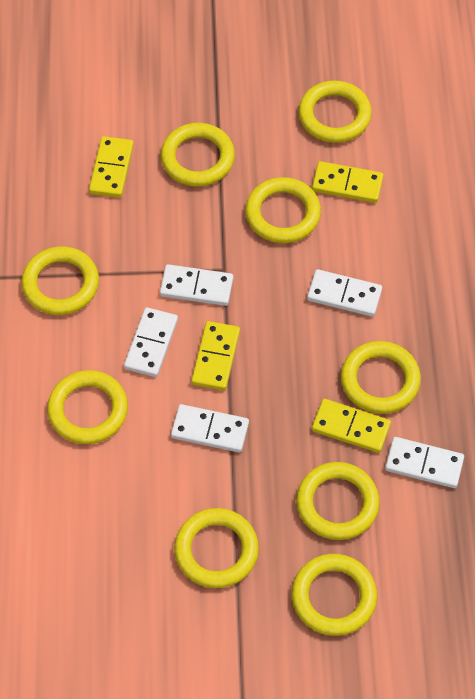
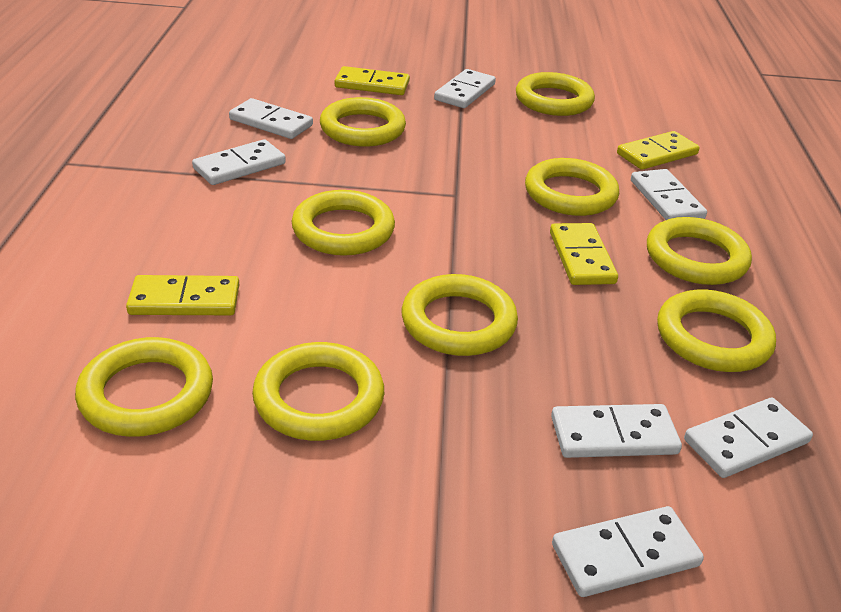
white domino: 5 -> 7

